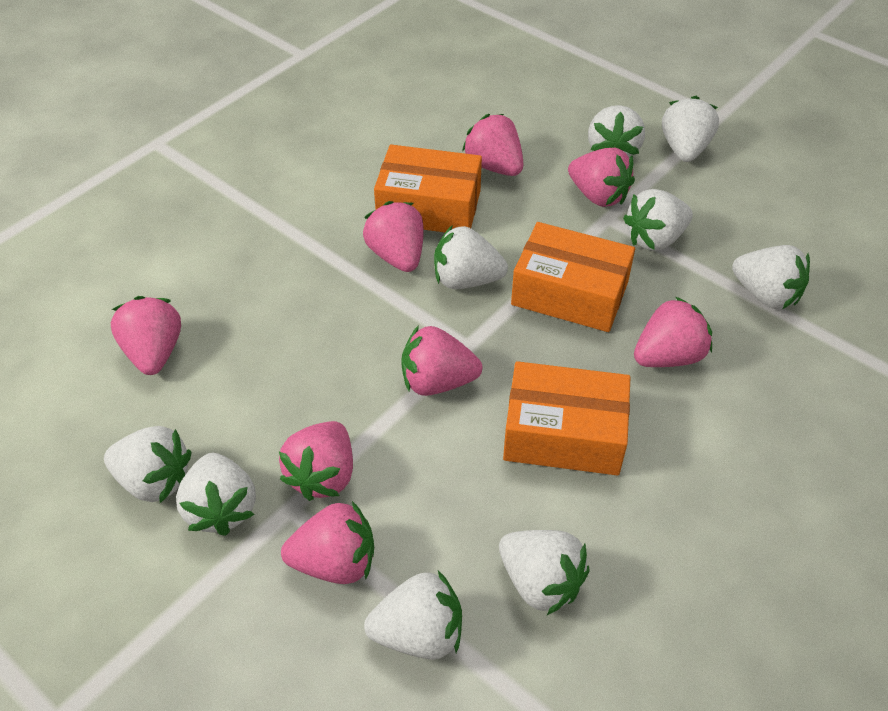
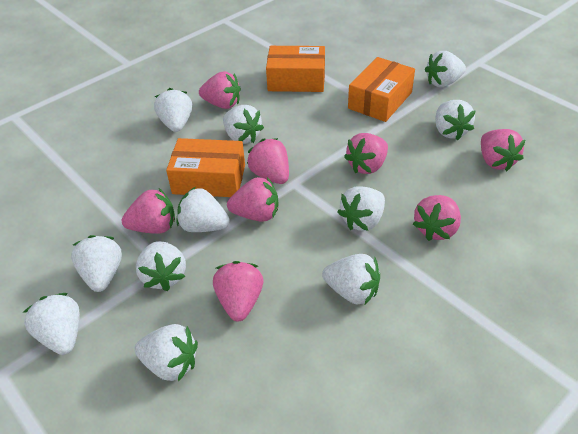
white strawberry: 9 -> 11

